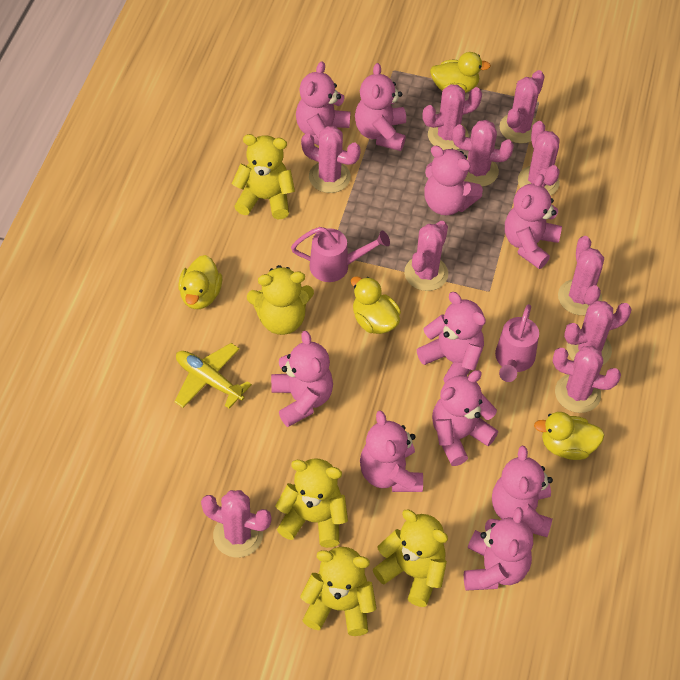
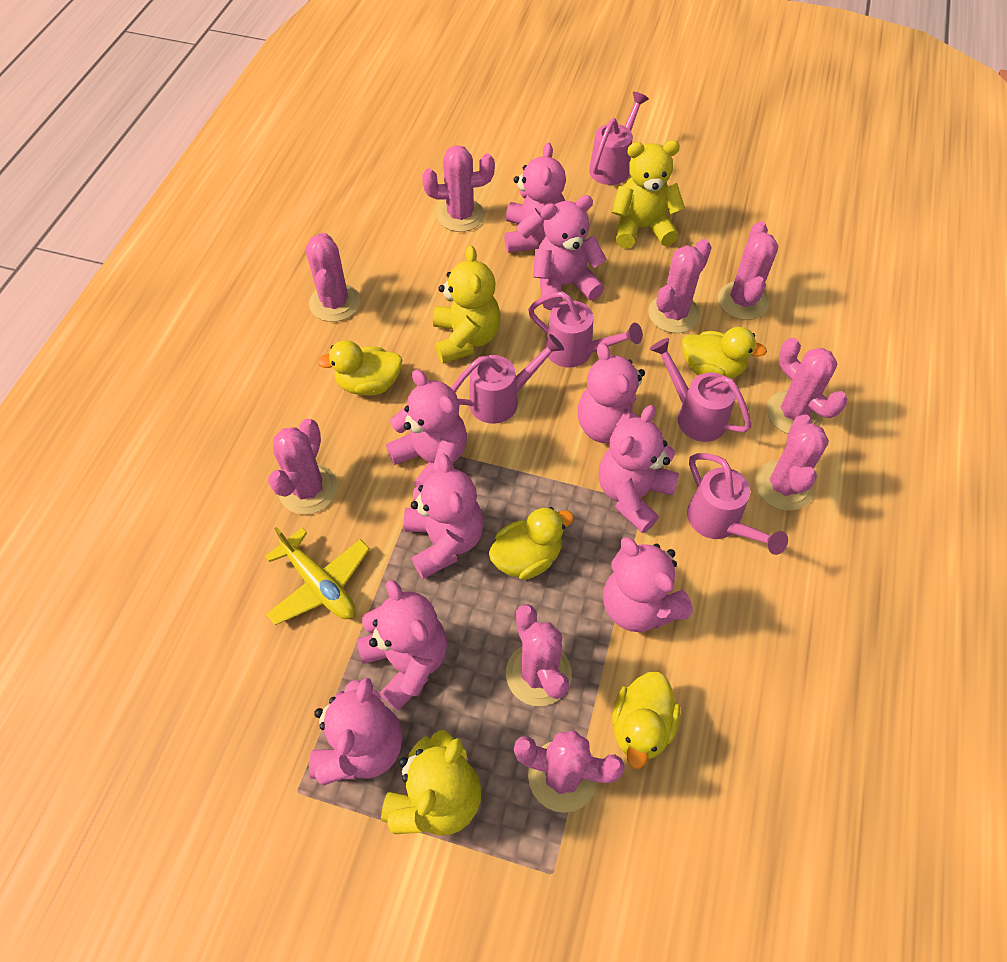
pink cactus: 10 -> 9
pink teddy bear: 10 -> 9
pink watering can: 2 -> 5
yellow teddy bear: 5 -> 3

